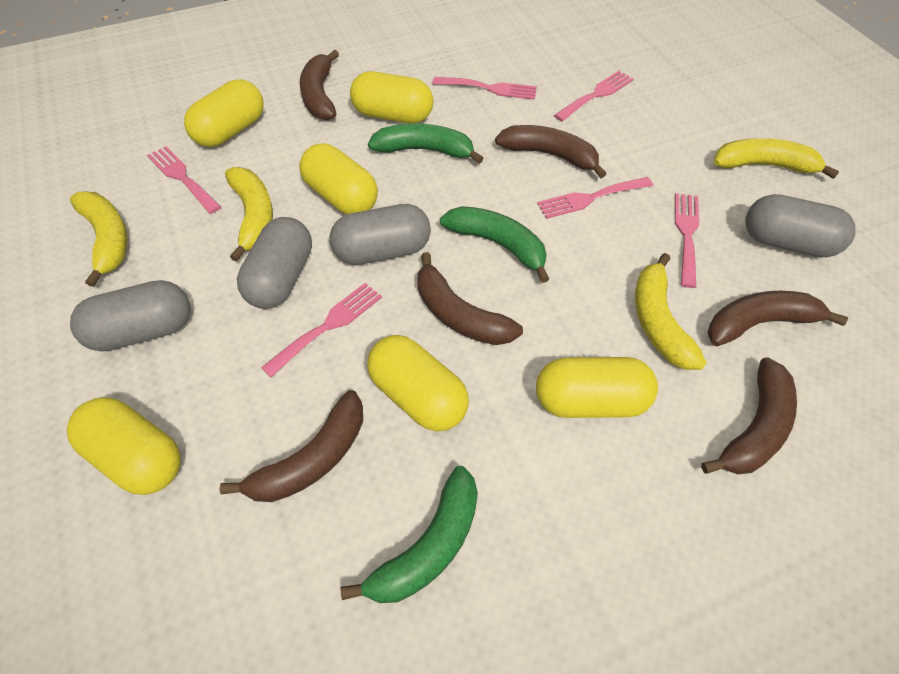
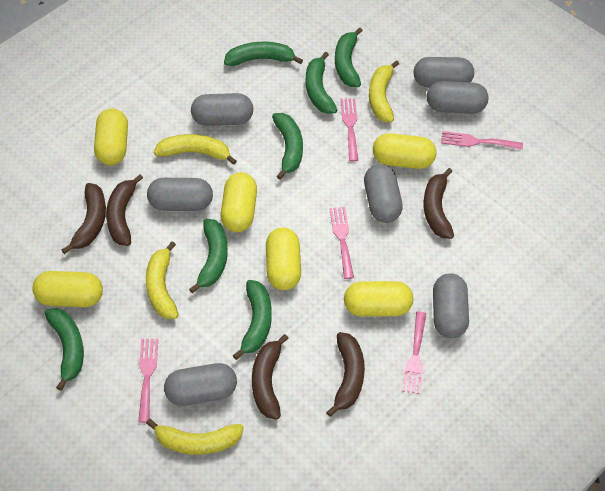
brown banana: 6 -> 5
green banana: 3 -> 7
grey capsule: 4 -> 7
pink fork: 6 -> 5

